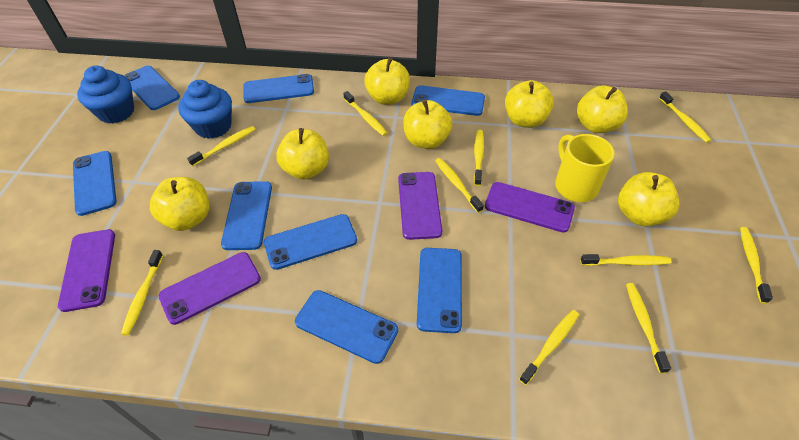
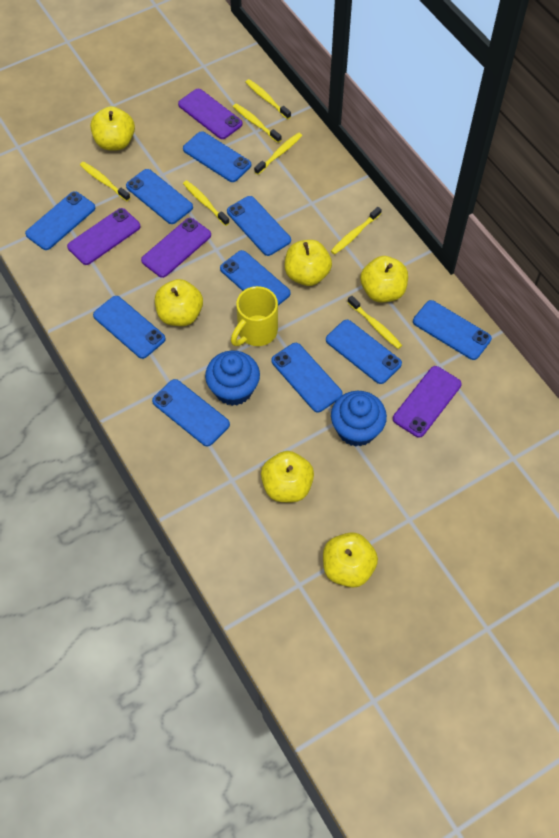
blue phone: 8 -> 10
yellow apple: 7 -> 6
yellow toothbrush: 10 -> 7

